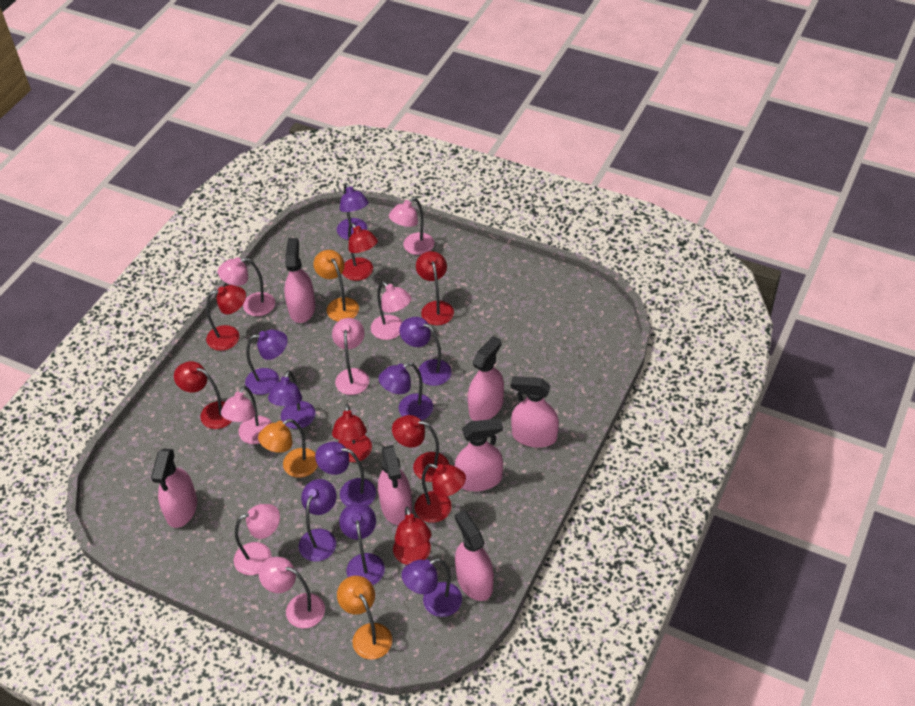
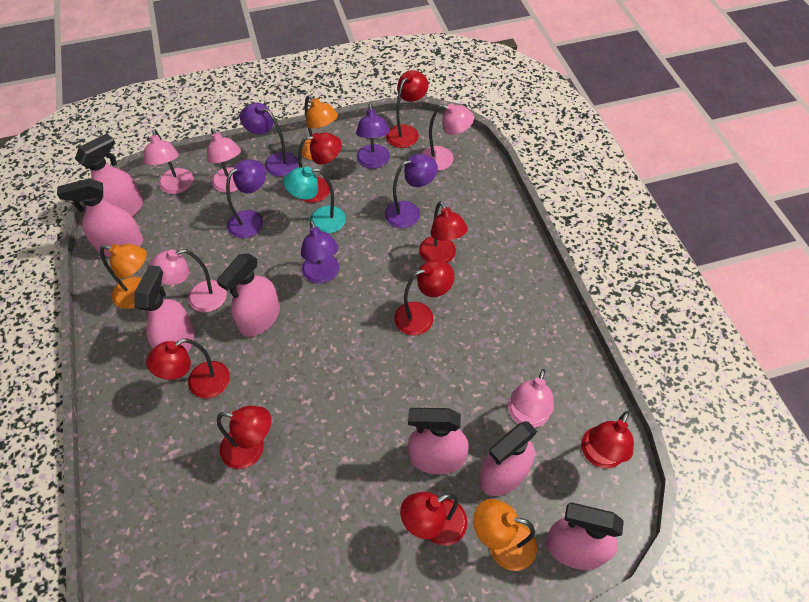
pink lamp: 7 -> 5
purple lamp: 9 -> 5
turquoise lamp: 0 -> 1

